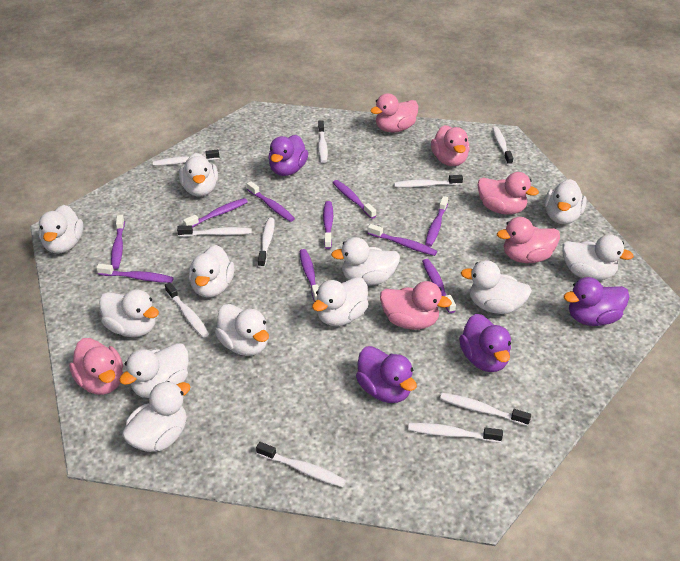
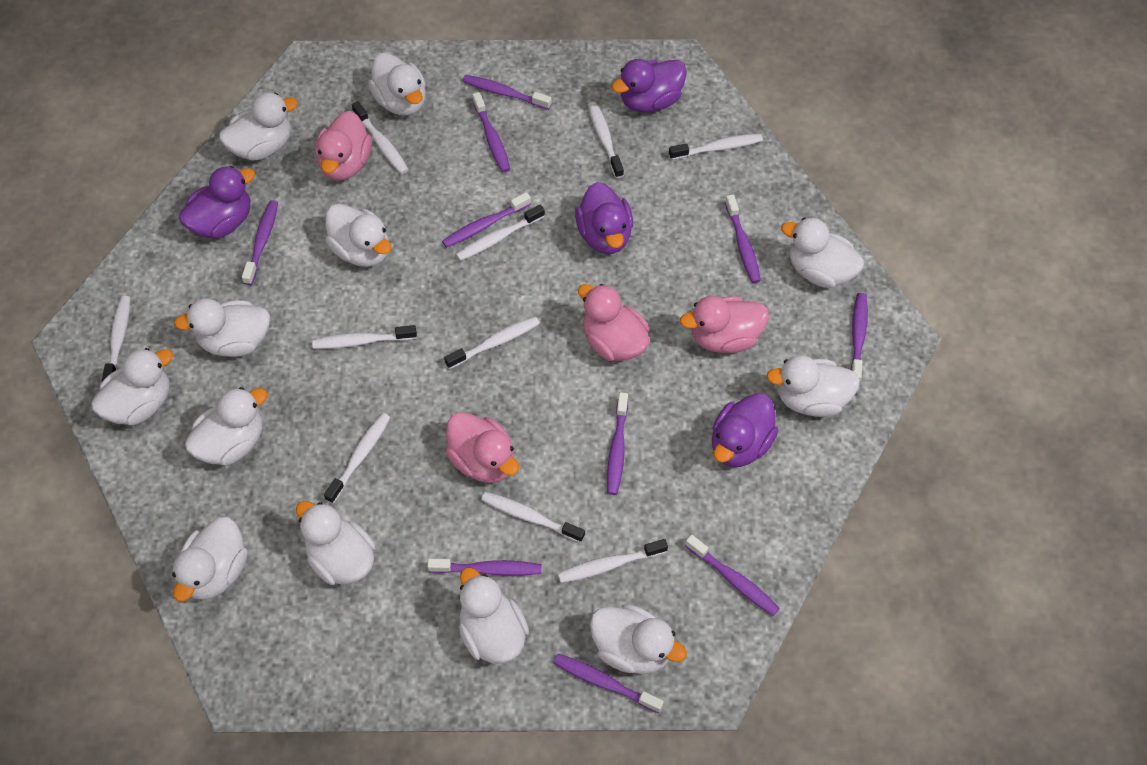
pink duck: 6 -> 4

